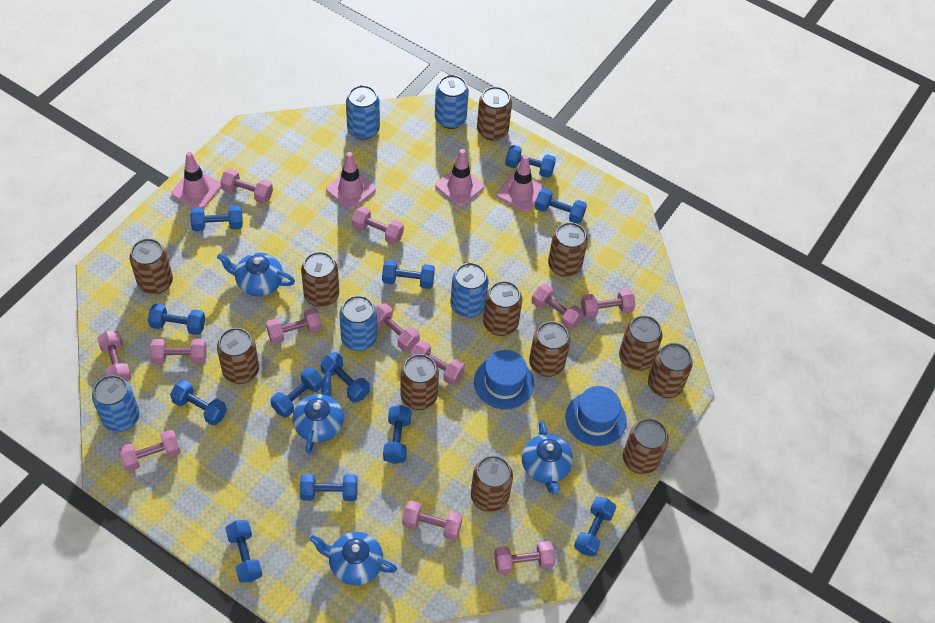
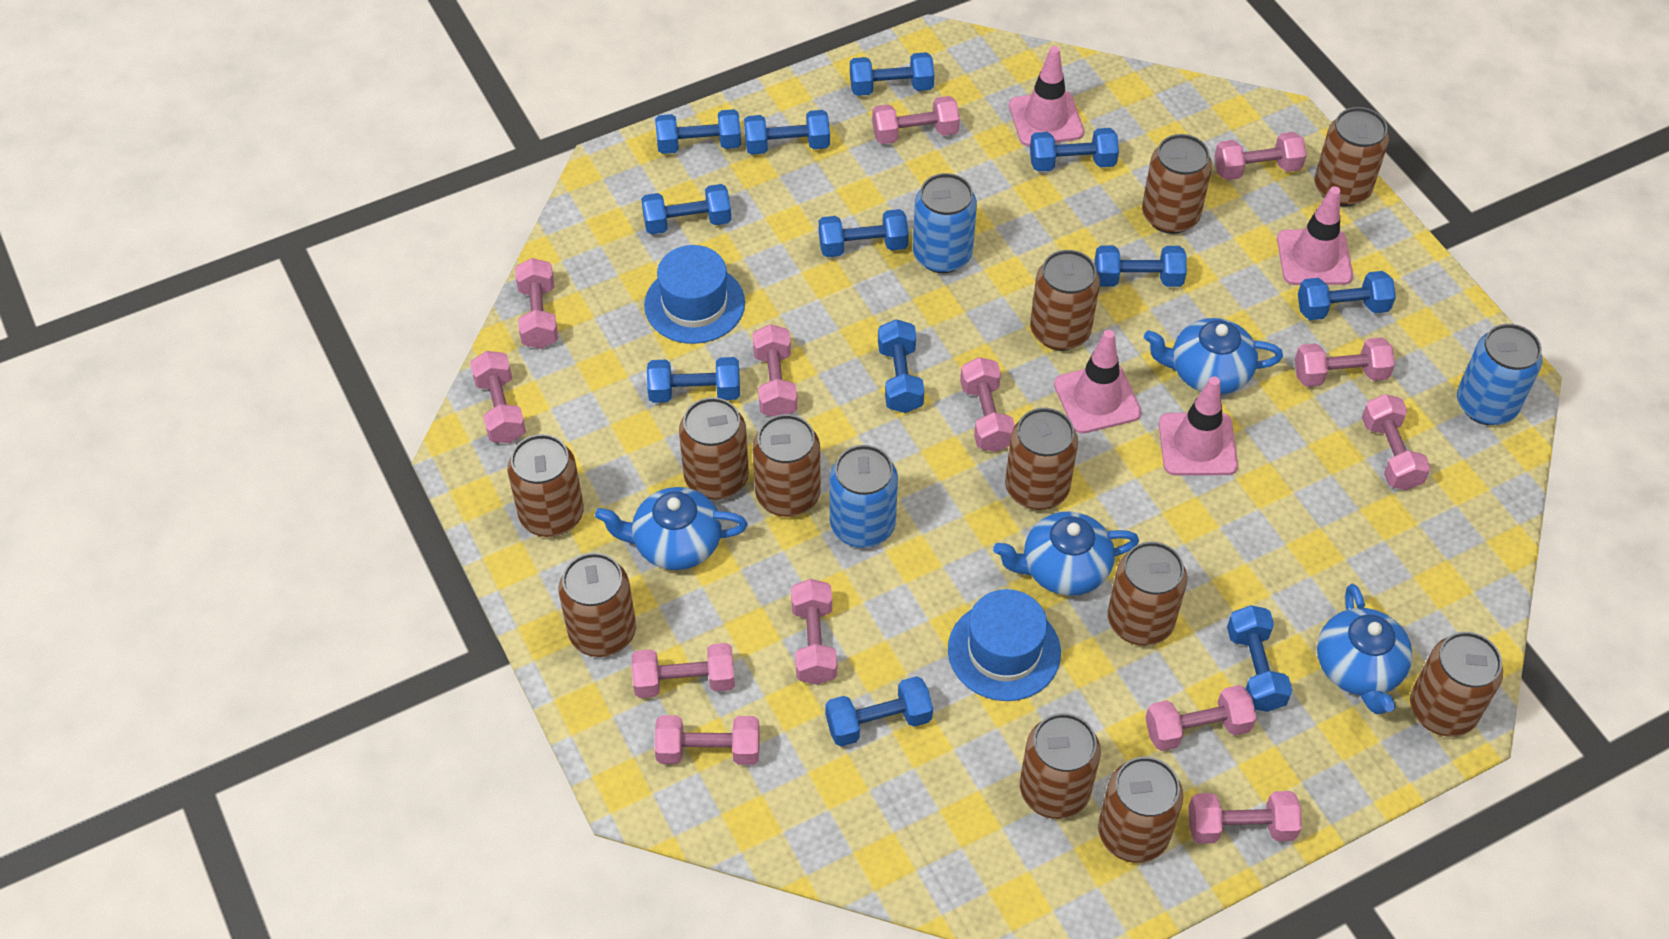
blue can: 5 -> 3
pink dumbbell: 12 -> 13

